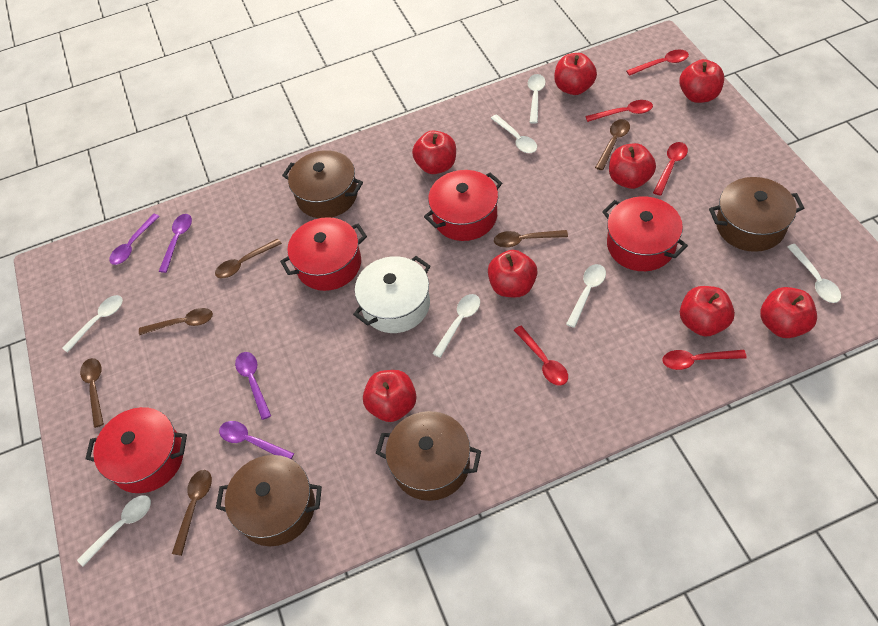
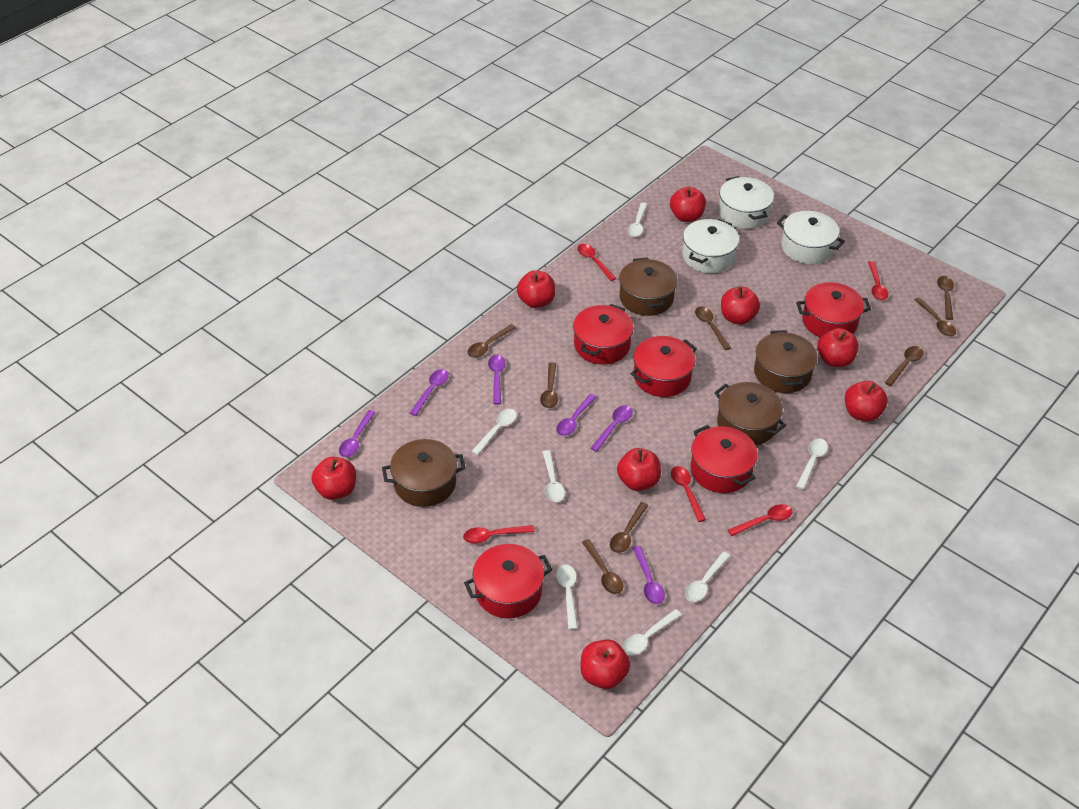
brown spoon: 6 -> 8
purple spoon: 4 -> 6
red pot: 4 -> 5
white pot: 1 -> 3

